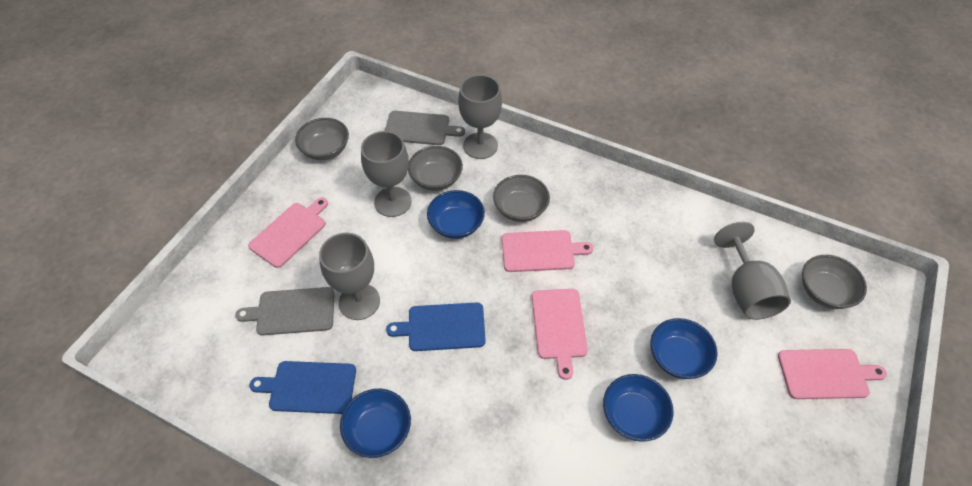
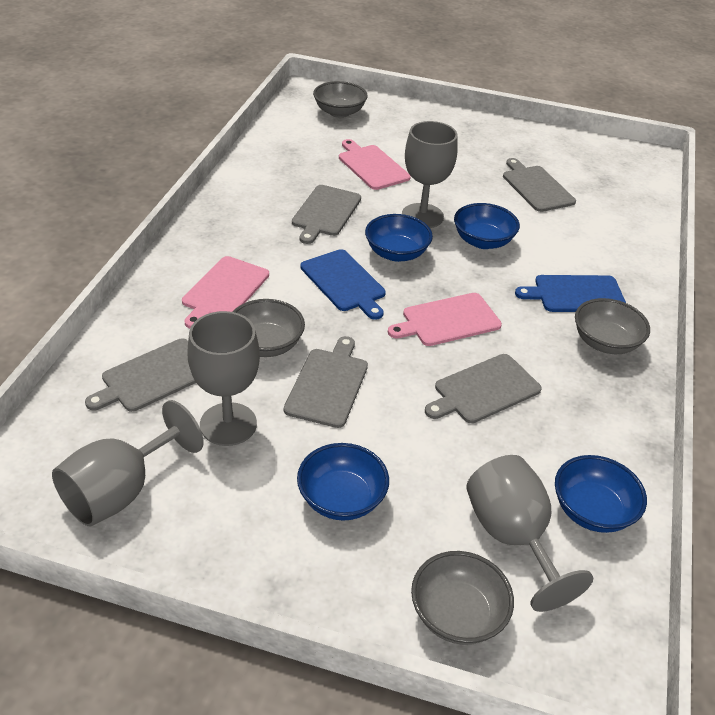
grey cutting board: 2 -> 5
pink cutting board: 4 -> 3

